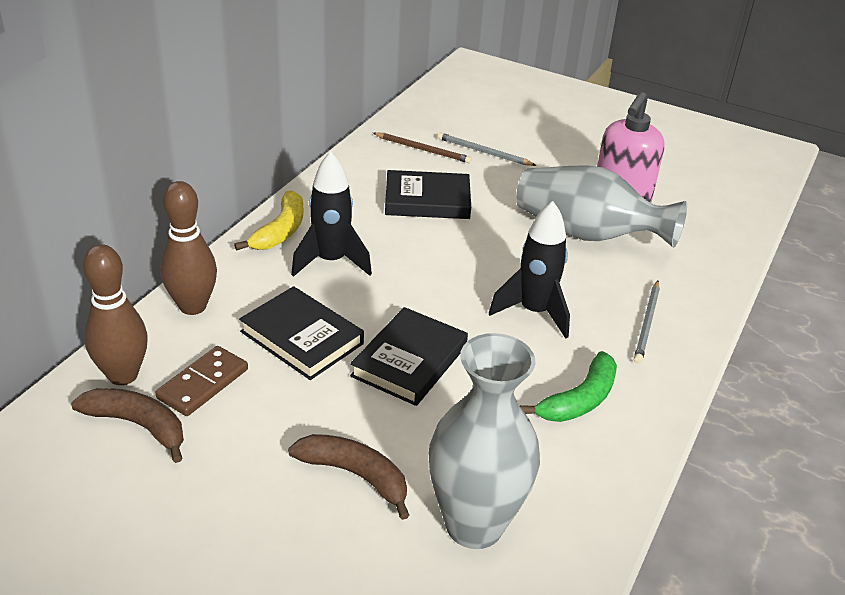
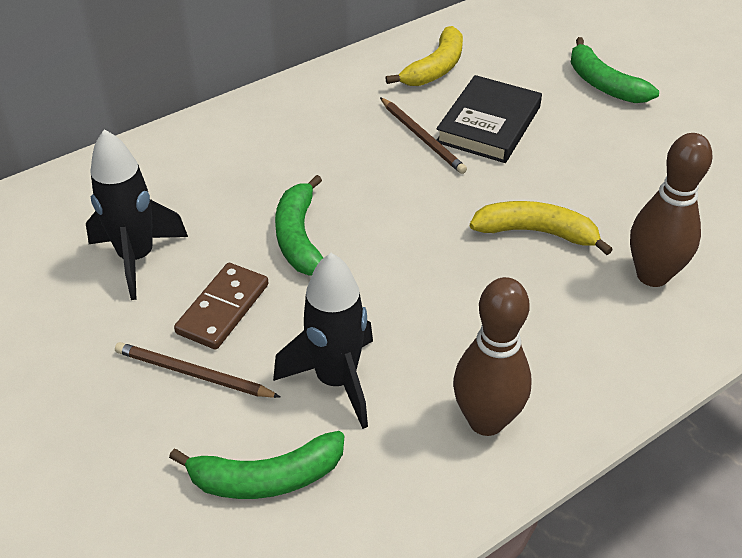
black book: 3 -> 1
brown banana: 2 -> 0
brown pencil: 1 -> 2
green banana: 1 -> 3
grey pencil: 2 -> 0
grey vase: 2 -> 0
pink soap dispenser: 1 -> 0
yellow banana: 1 -> 2

